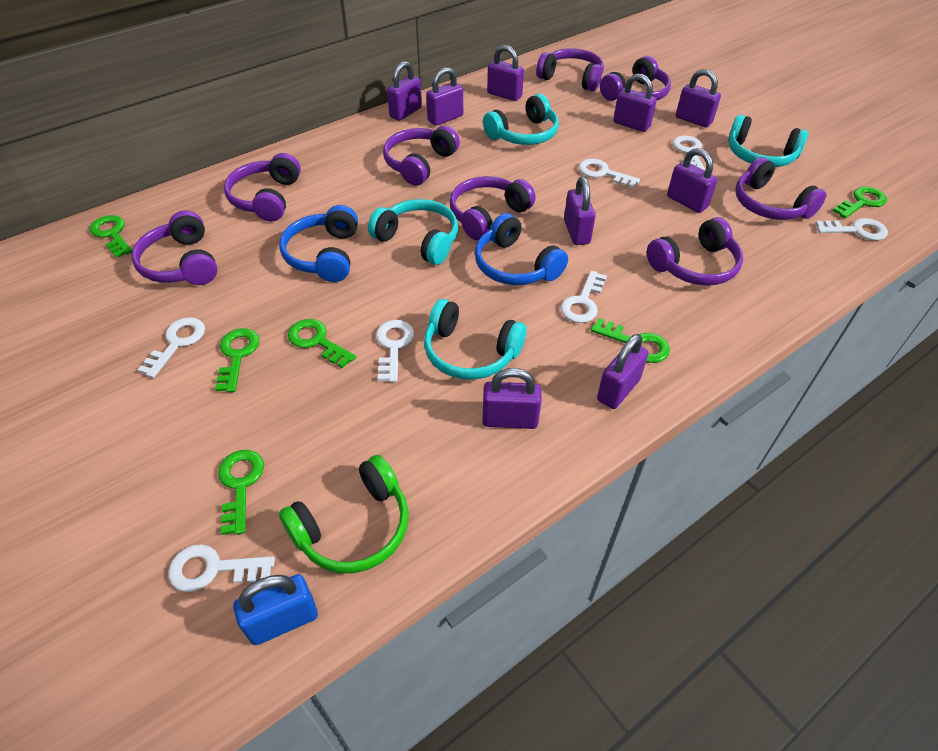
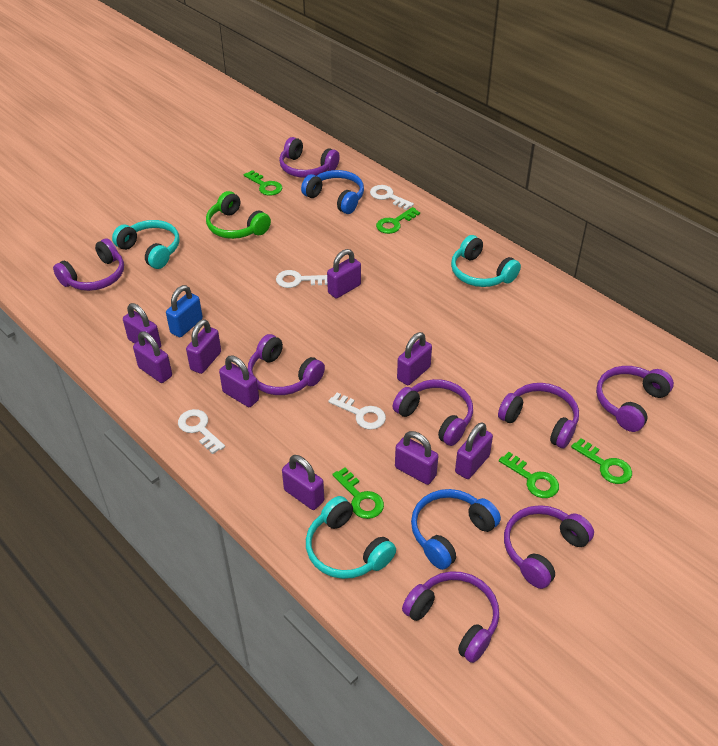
green key: 6 -> 5
turquoise headphones: 4 -> 3
white key: 7 -> 4

